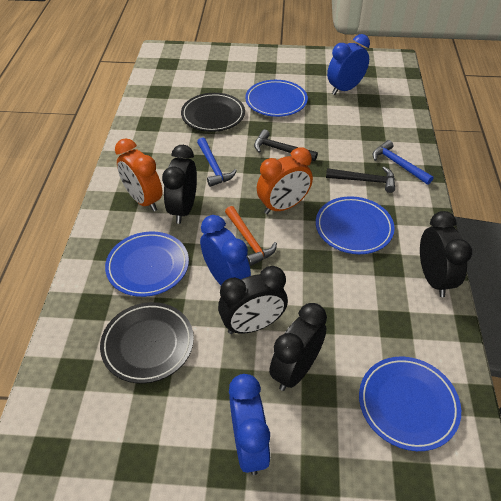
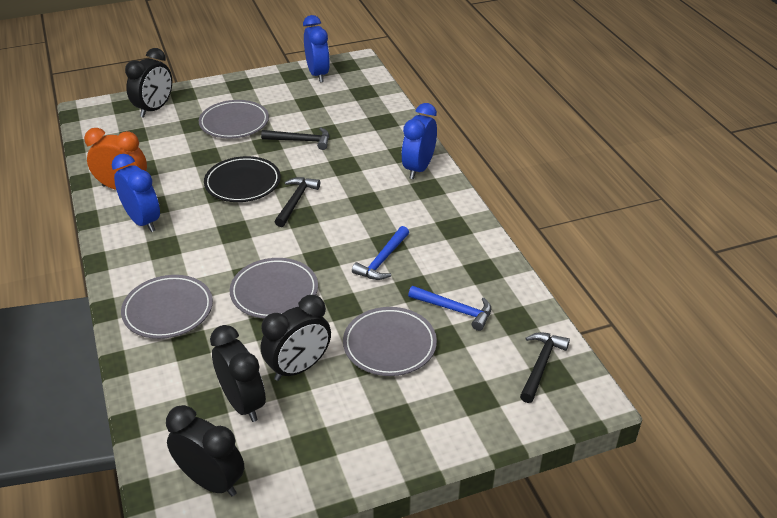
black hammer: 2 -> 3
black plate: 2 -> 1
blue plate: 4 -> 0
grey plate: 0 -> 4
orange clock: 2 -> 1
orange hammer: 1 -> 0

